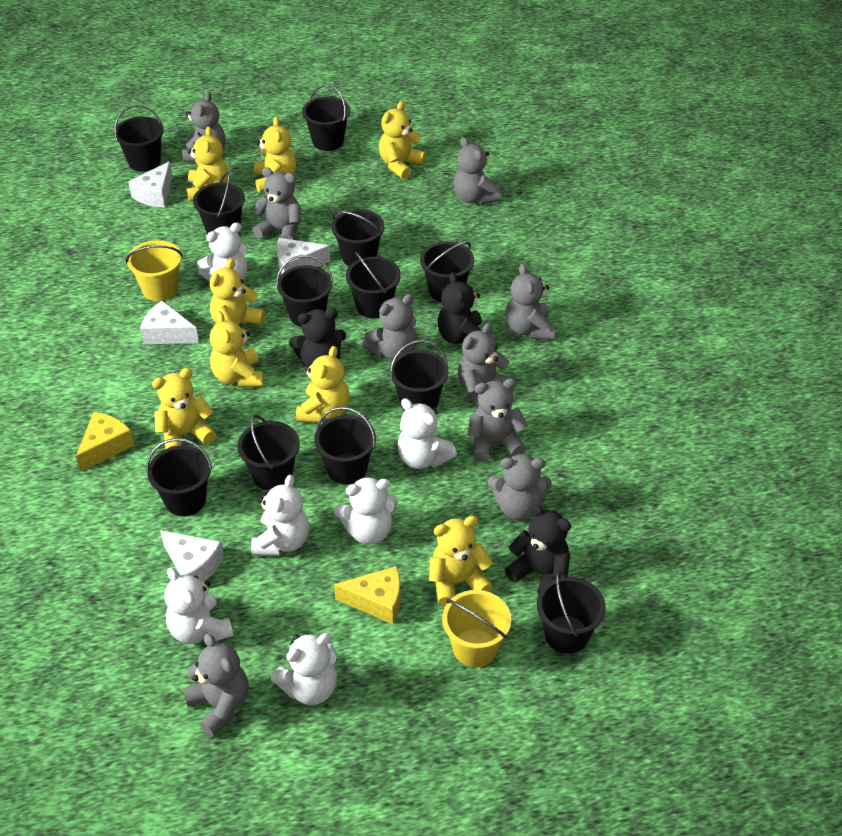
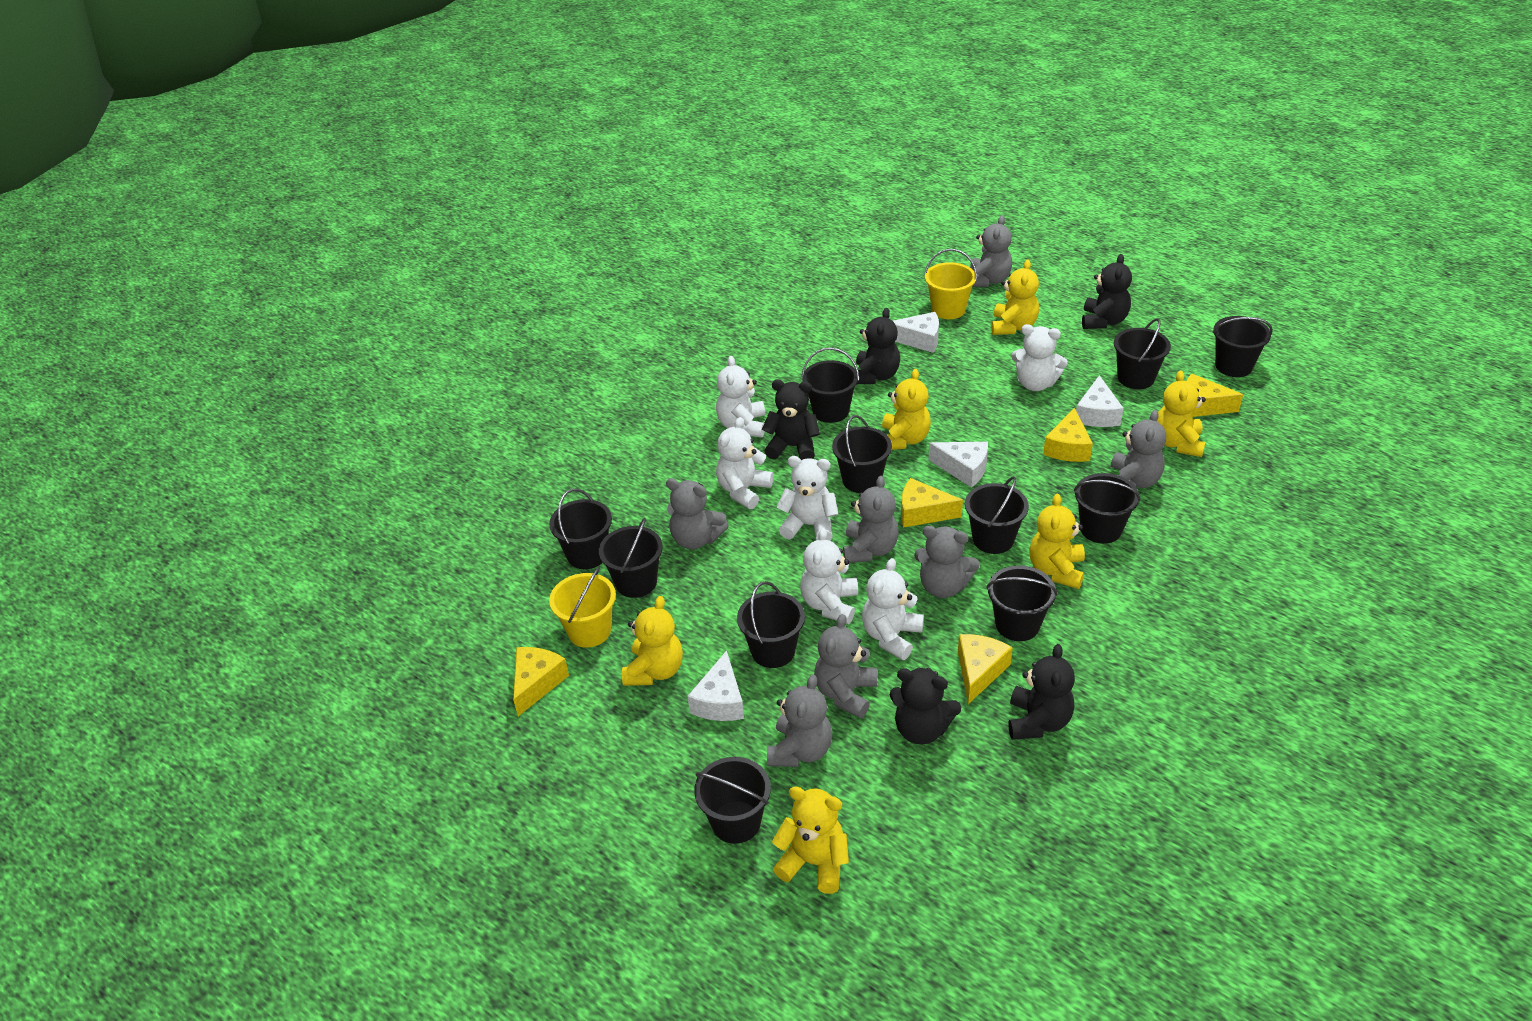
black bucket: 12 -> 11
black teddy bear: 3 -> 5
grey teddy bear: 9 -> 7
yellow cheese: 2 -> 5
yellow teddy bear: 8 -> 6

